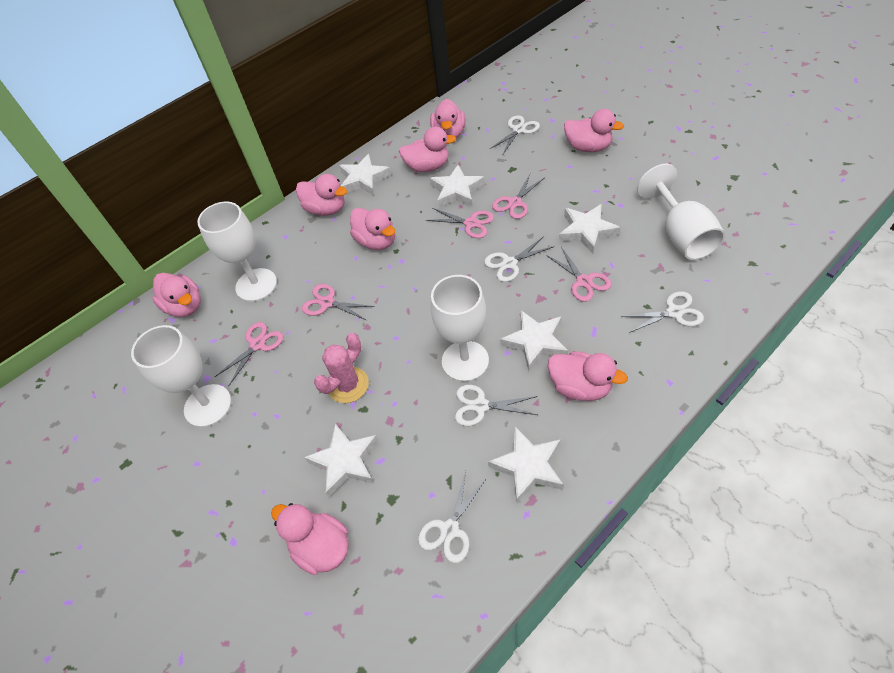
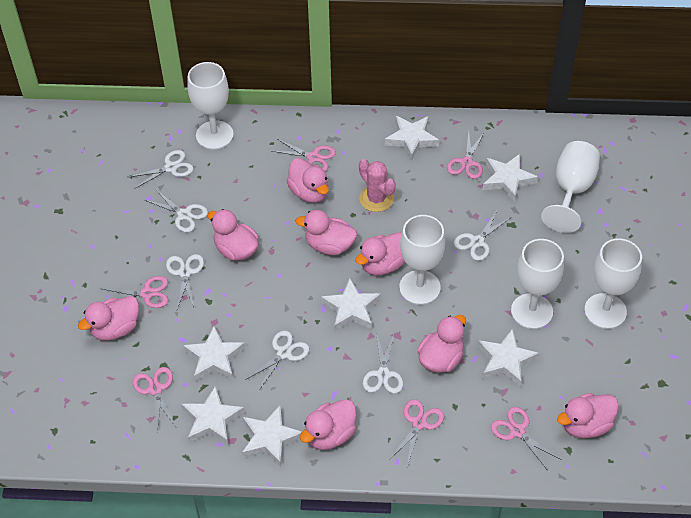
pink scissors: 5 -> 6
white goblet: 4 -> 5
white scissors: 5 -> 6
white star: 6 -> 7

